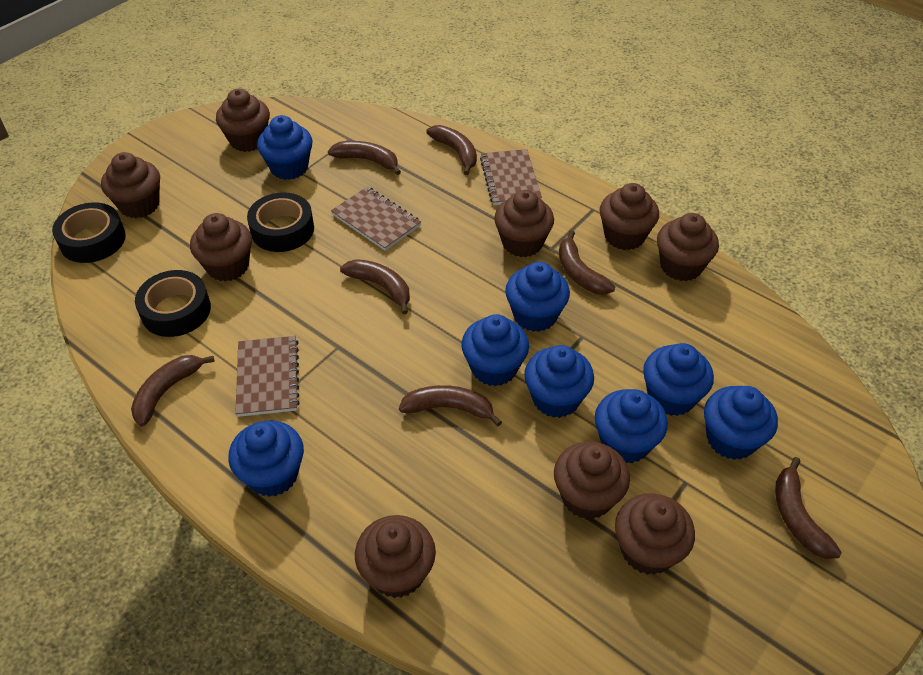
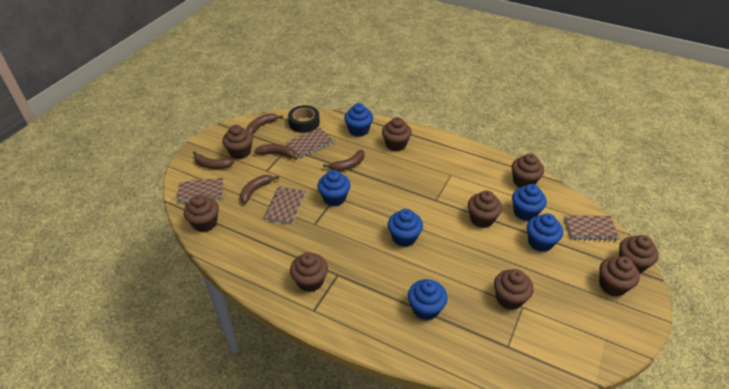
black tape: 3 -> 1
blue cupcake: 8 -> 6
brown banana: 7 -> 5
brown notebook: 3 -> 4

